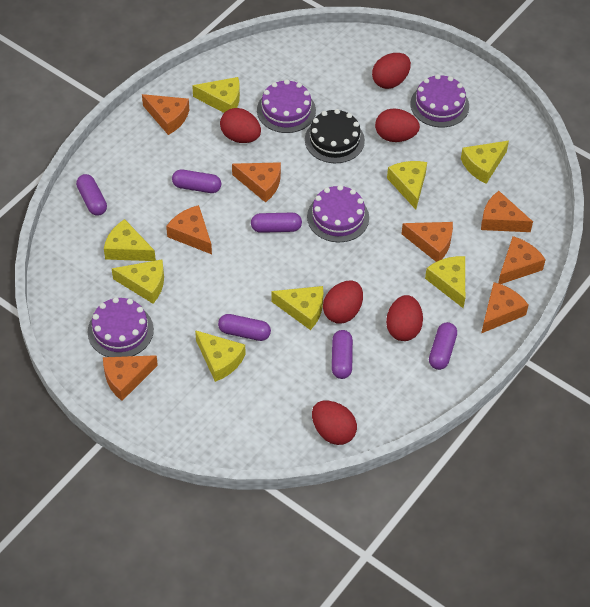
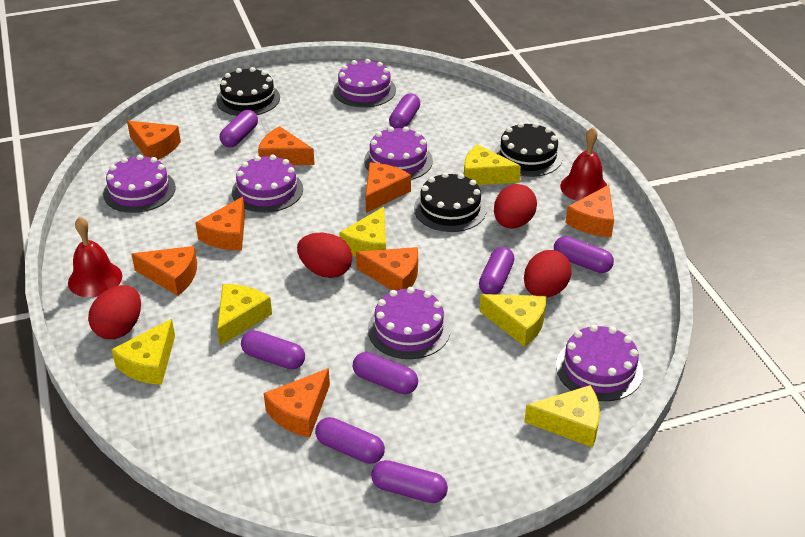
black cake: 1 -> 3
purple cake: 4 -> 6
purple capsule: 6 -> 8
red bell: 0 -> 2
red egg: 6 -> 4
yellow cheese: 8 -> 6

